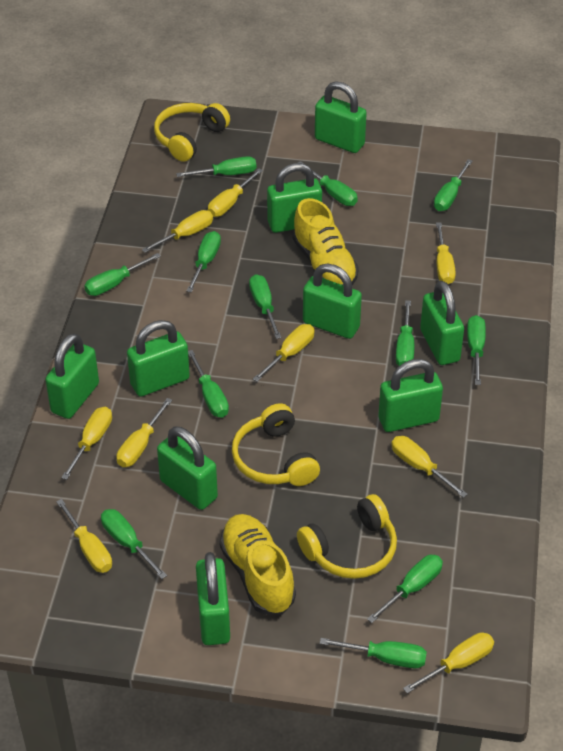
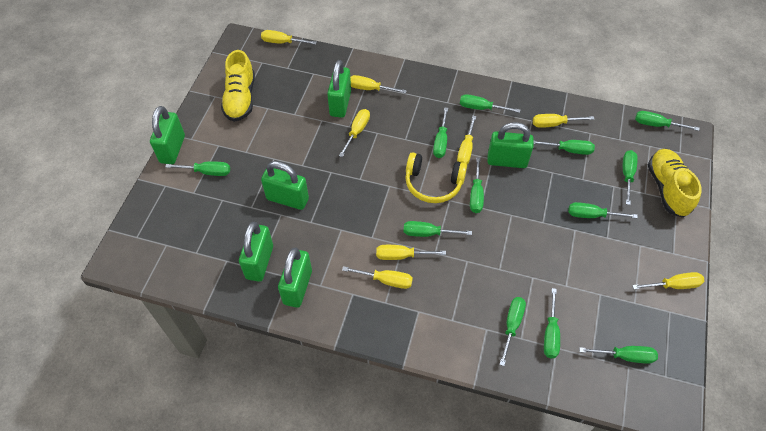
green padlock: 9 -> 6
yellow headphones: 3 -> 1
yellow screwdriver: 9 -> 8

